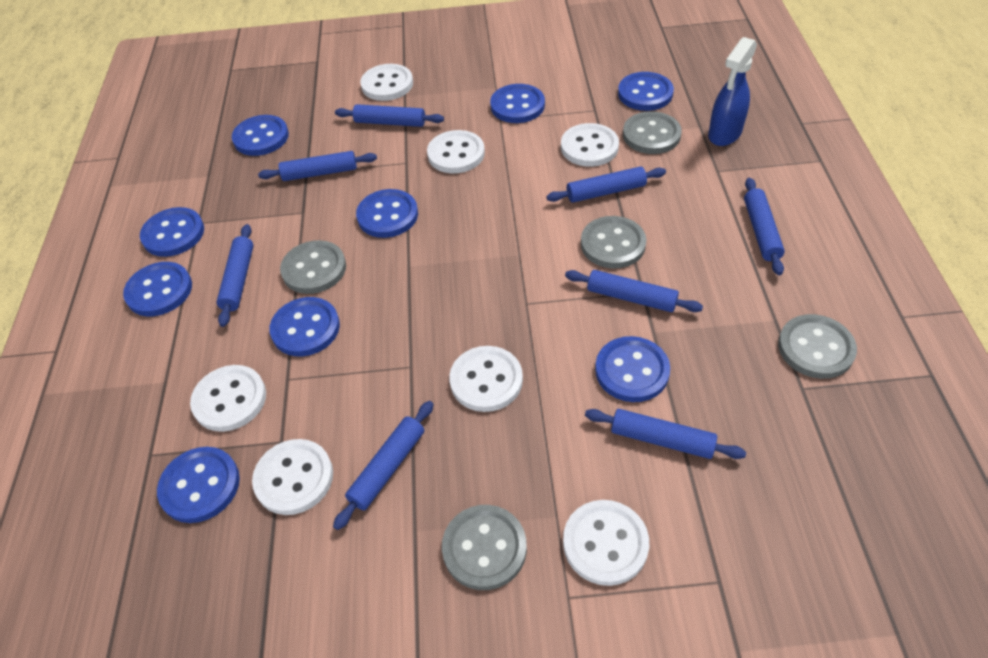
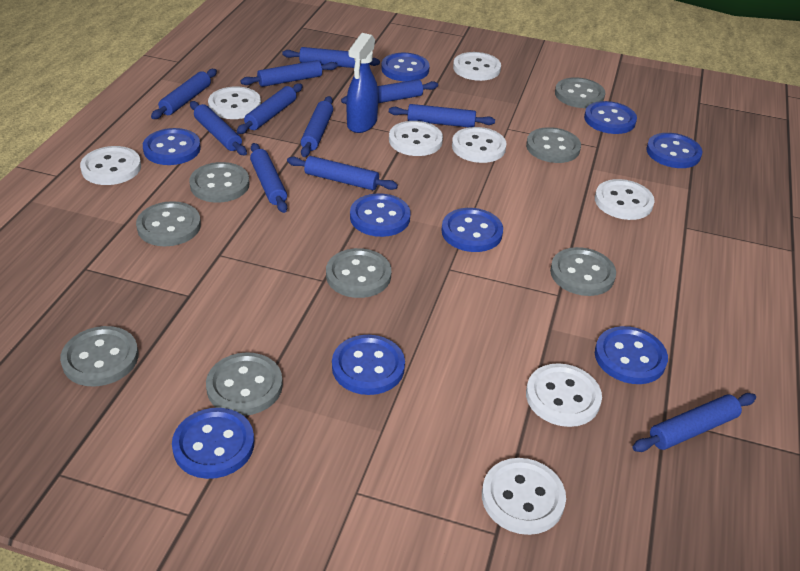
blue rolling pin: 8 -> 11
grey button: 5 -> 8
white button: 7 -> 8

